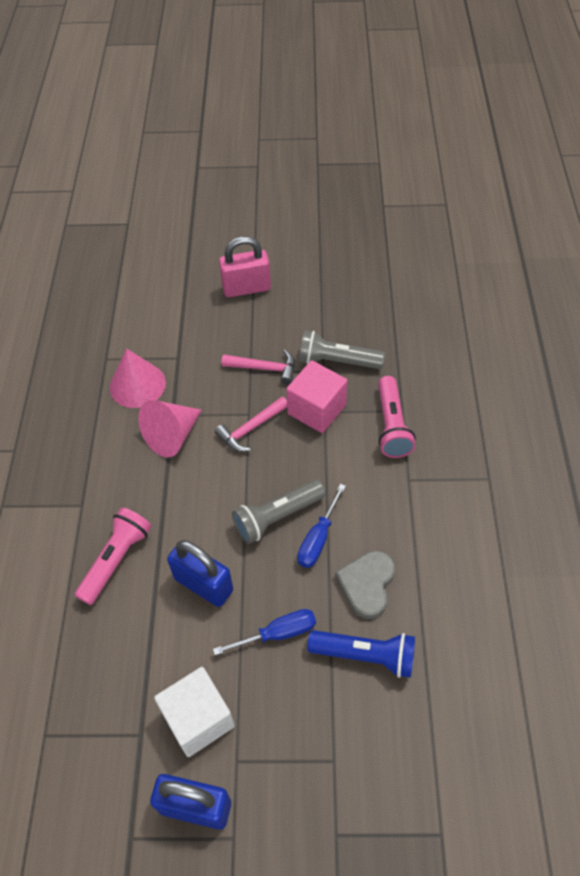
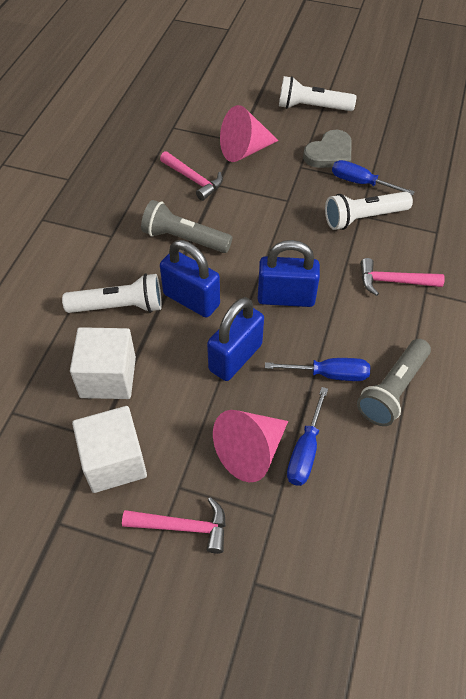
blue flashlight: 1 -> 0
blue padlock: 2 -> 3
blue screwdriver: 2 -> 3
pink cube: 1 -> 0
pink flashlight: 2 -> 0
pink hammer: 2 -> 3
pink padlock: 1 -> 0
white cube: 1 -> 2
white flashlight: 0 -> 3

